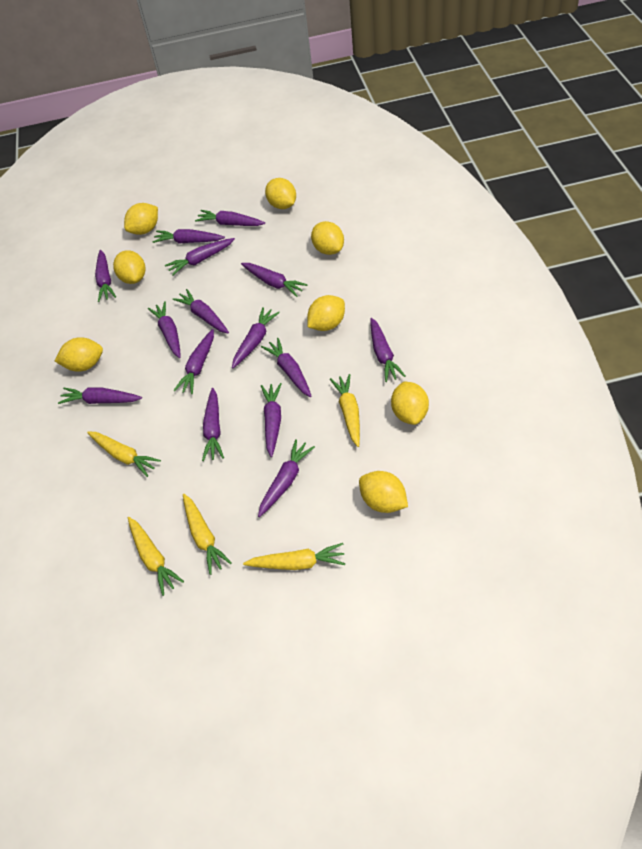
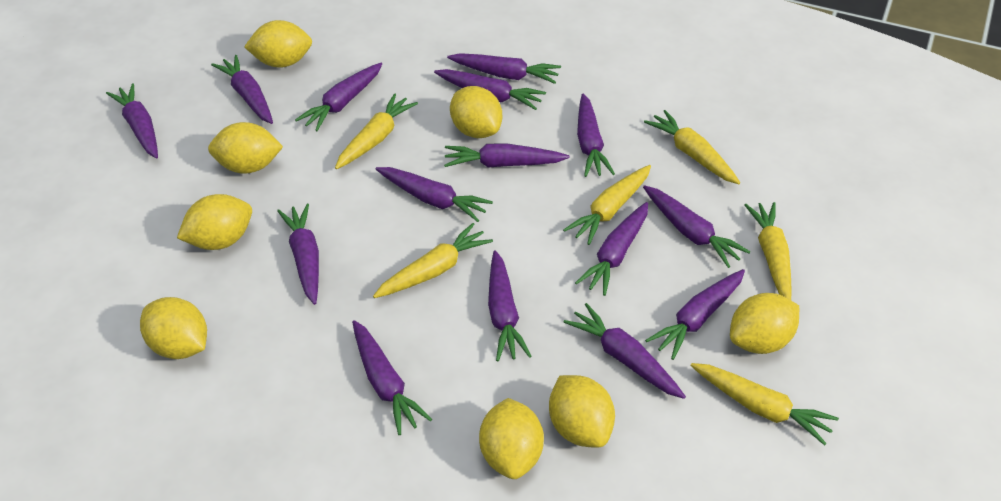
yellow carrot: 5 -> 6

